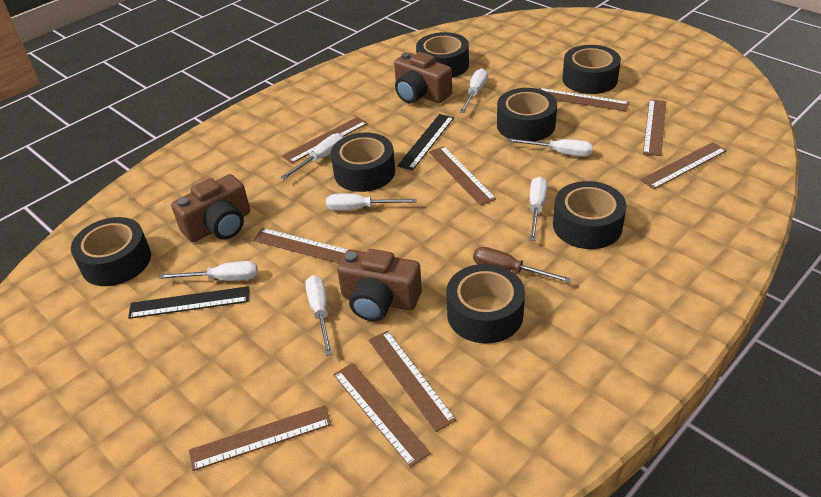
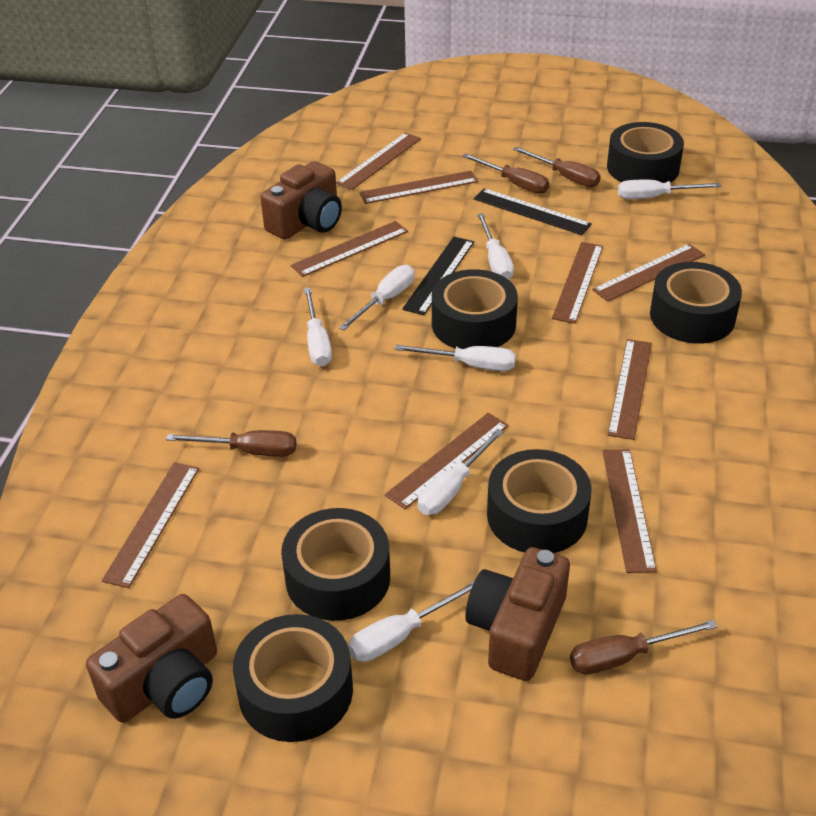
black tape: 7 -> 6
brown screwdriver: 1 -> 4

